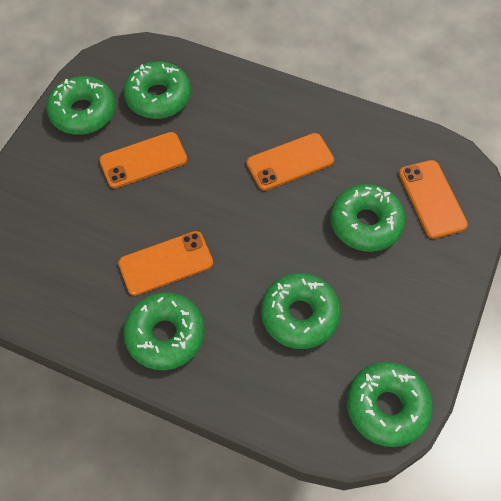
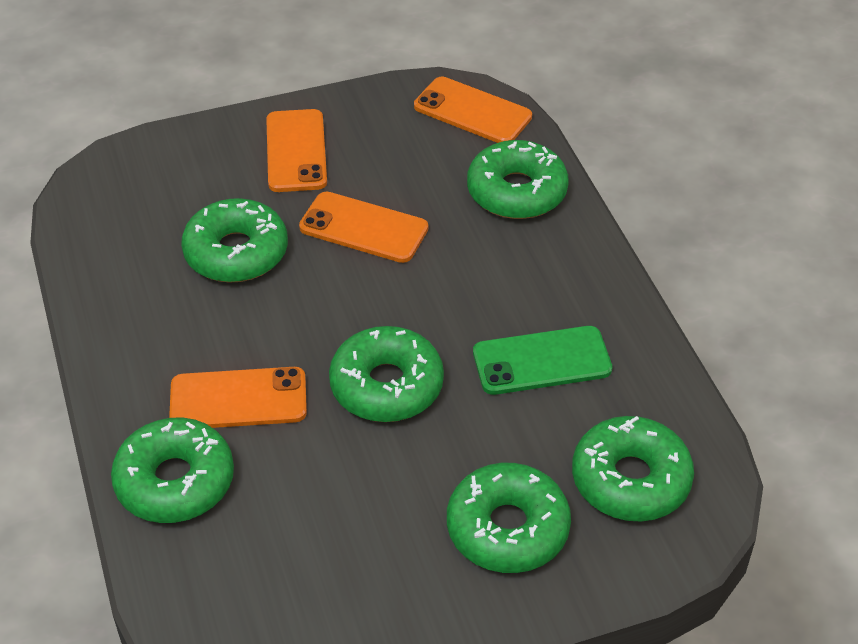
green phone: 0 -> 1

